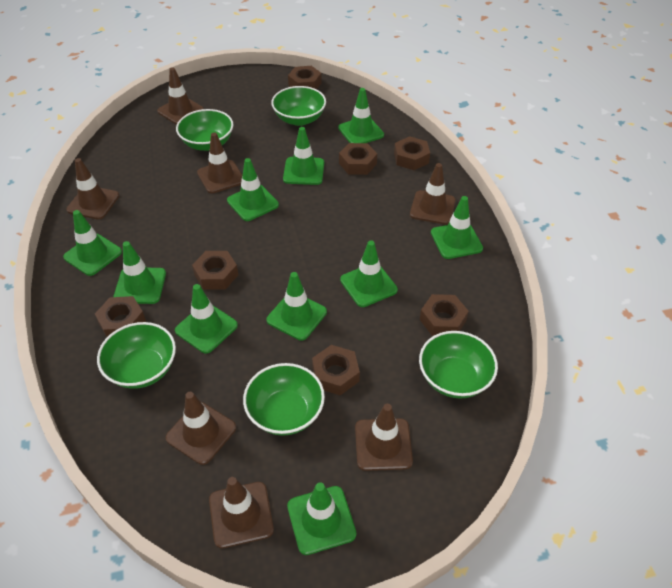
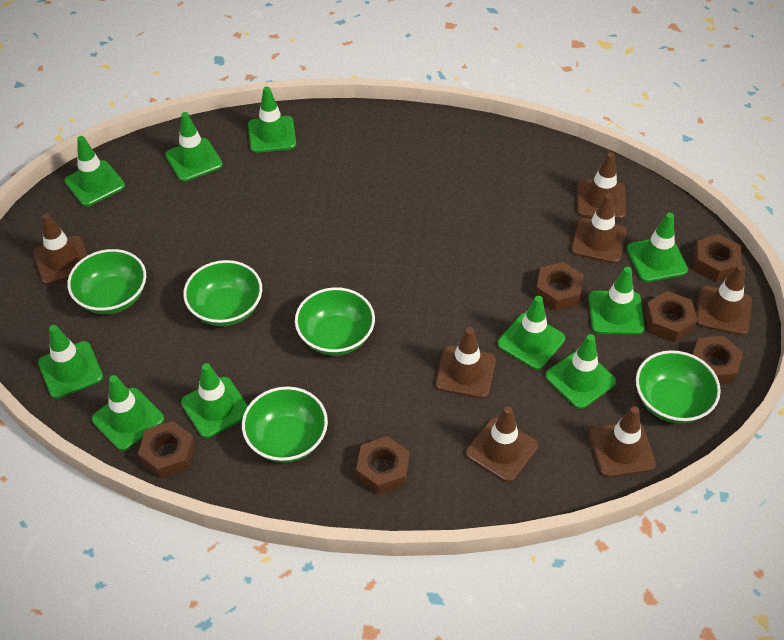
brown nut: 7 -> 6

